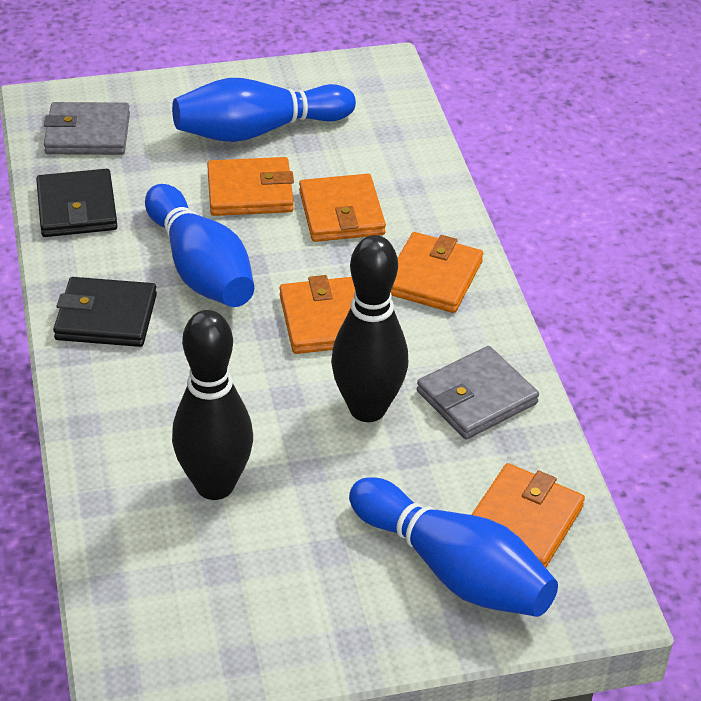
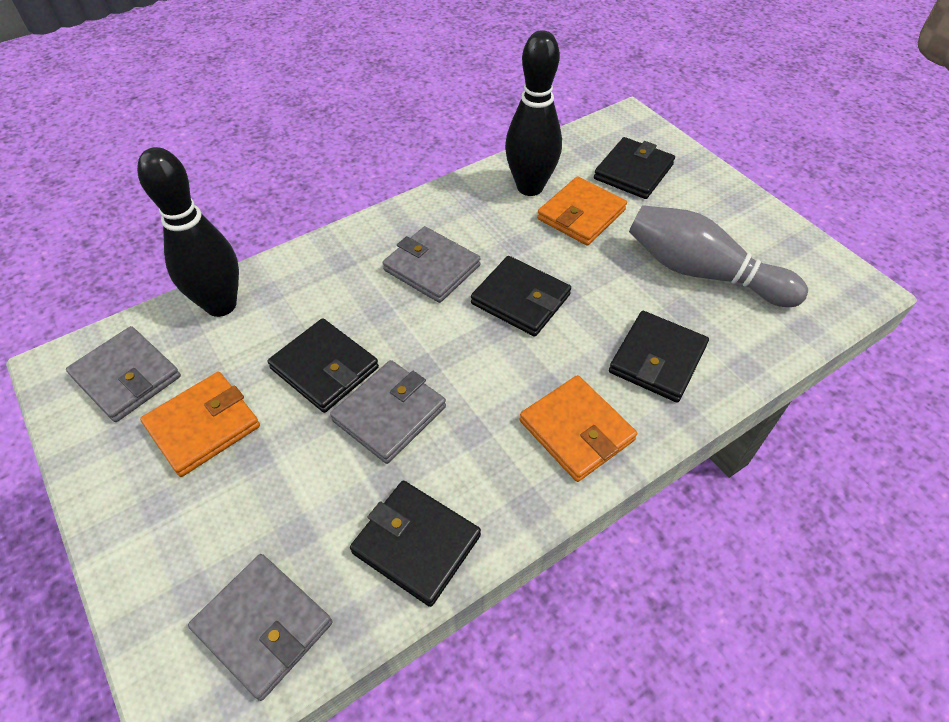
black wallet: 2 -> 5
blue bowling pin: 3 -> 0
grey bowling pin: 0 -> 1
grey wallet: 2 -> 4
orange wallet: 5 -> 3

